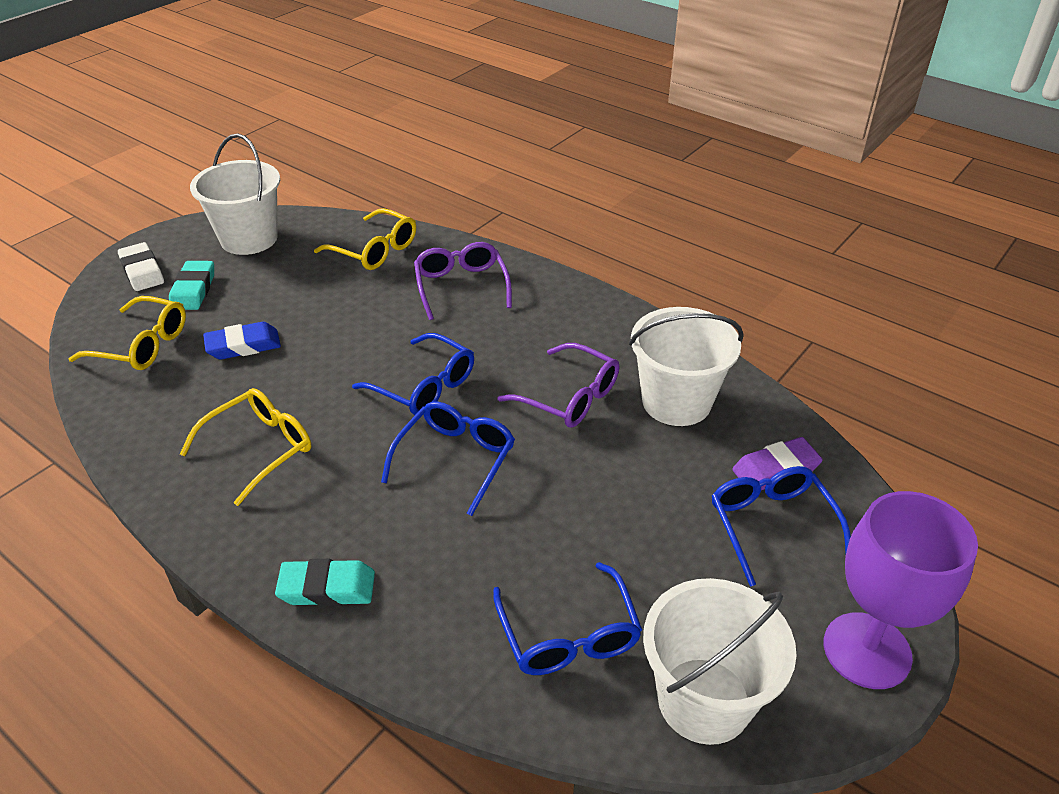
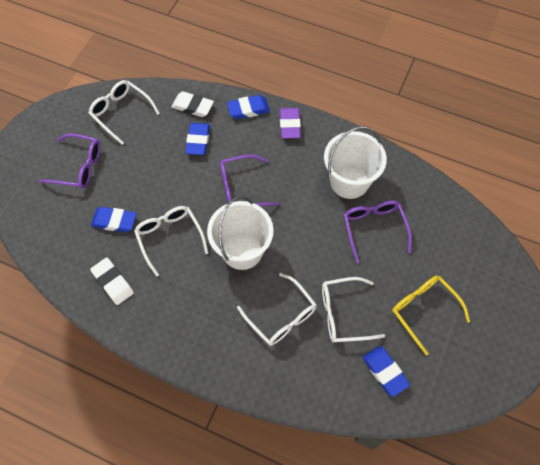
blue eraser: 1 -> 4
blue glasses: 4 -> 0
purple glasses: 2 -> 3
purple goblet: 1 -> 0
turquoise eraser: 2 -> 0
white bucket: 3 -> 2
white eraser: 1 -> 2
white glasses: 0 -> 4
yellow glasses: 3 -> 1

